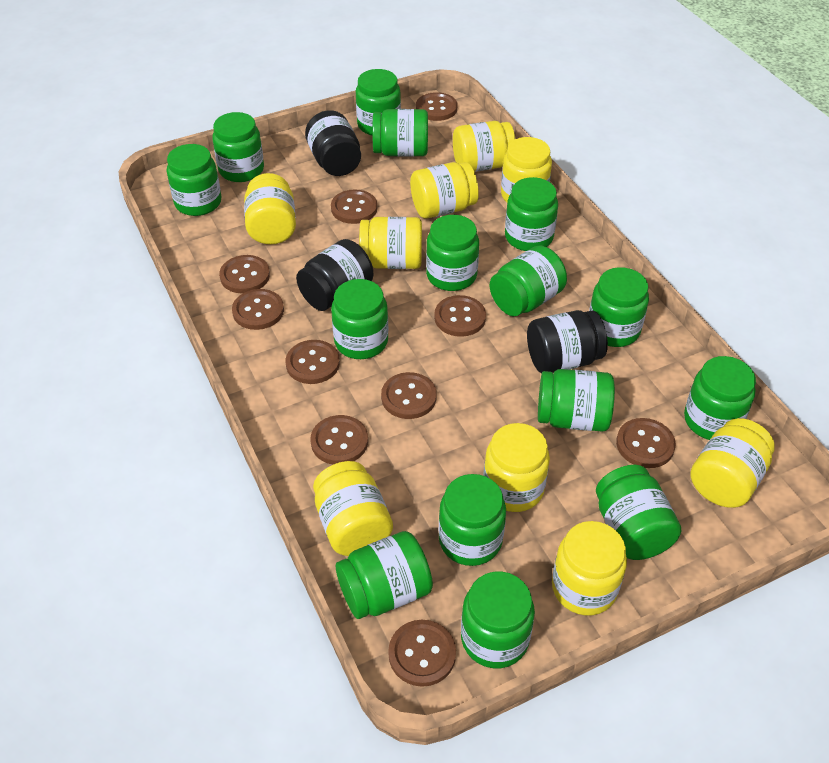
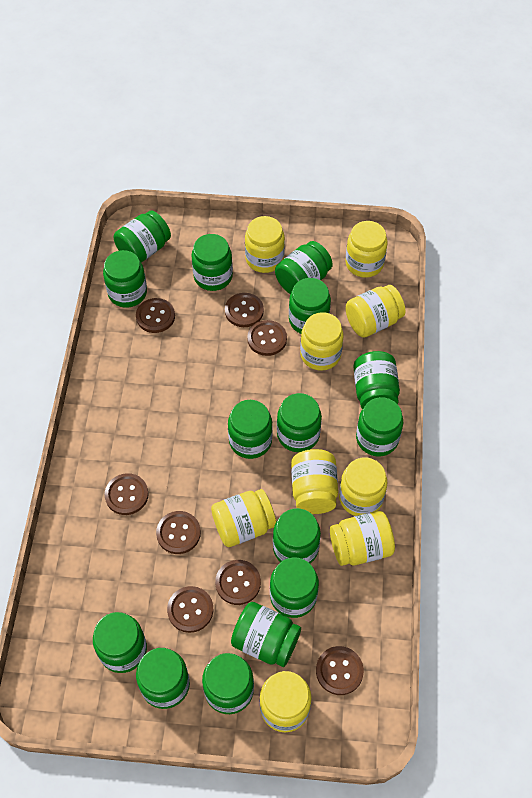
black jar: 3 -> 0
brown button: 10 -> 8

